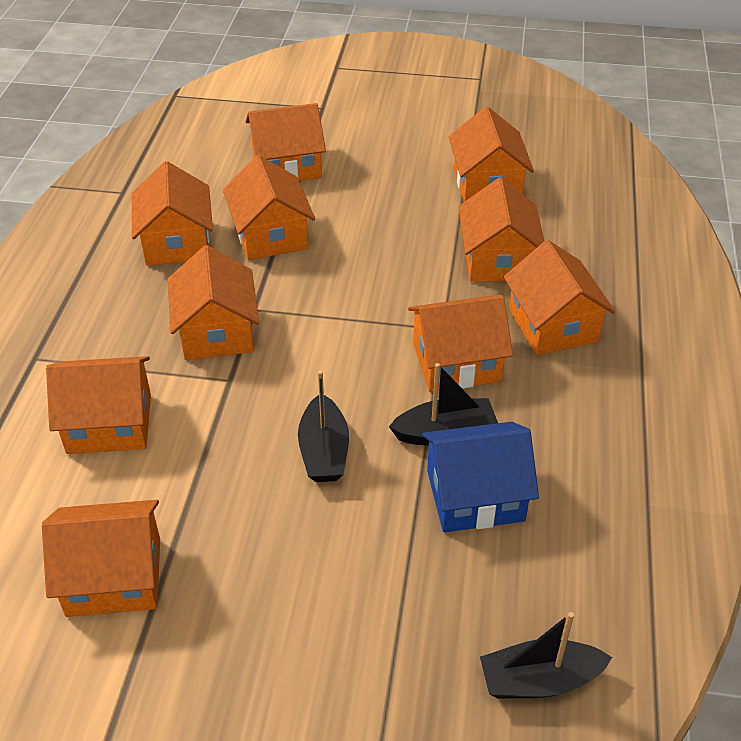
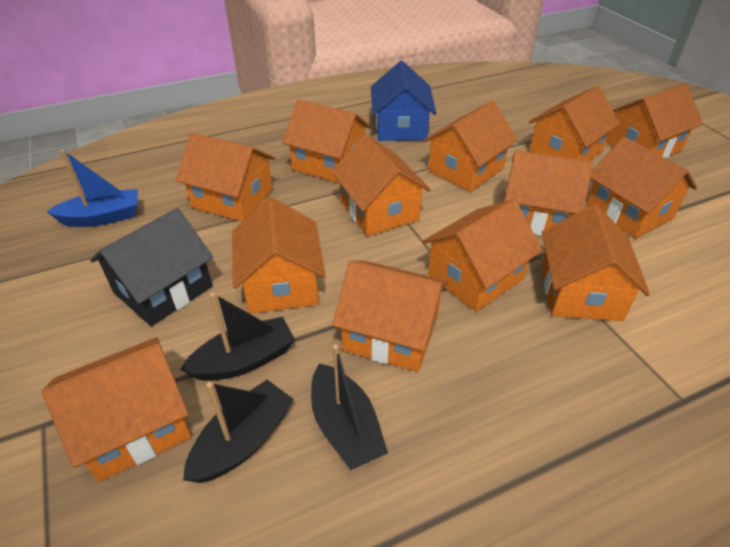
black house: 0 -> 1
blue boat: 0 -> 1
orange house: 10 -> 13

